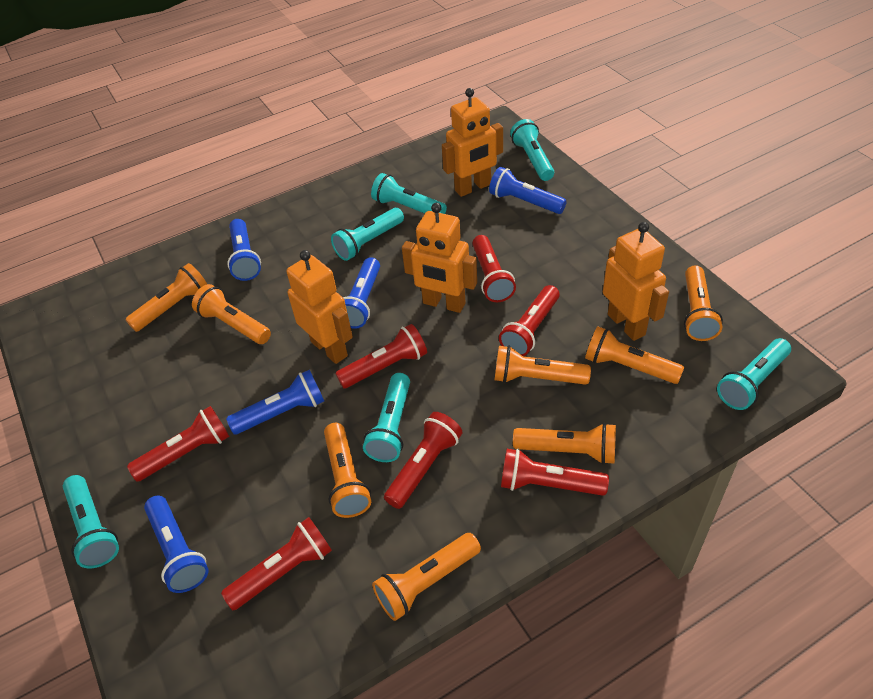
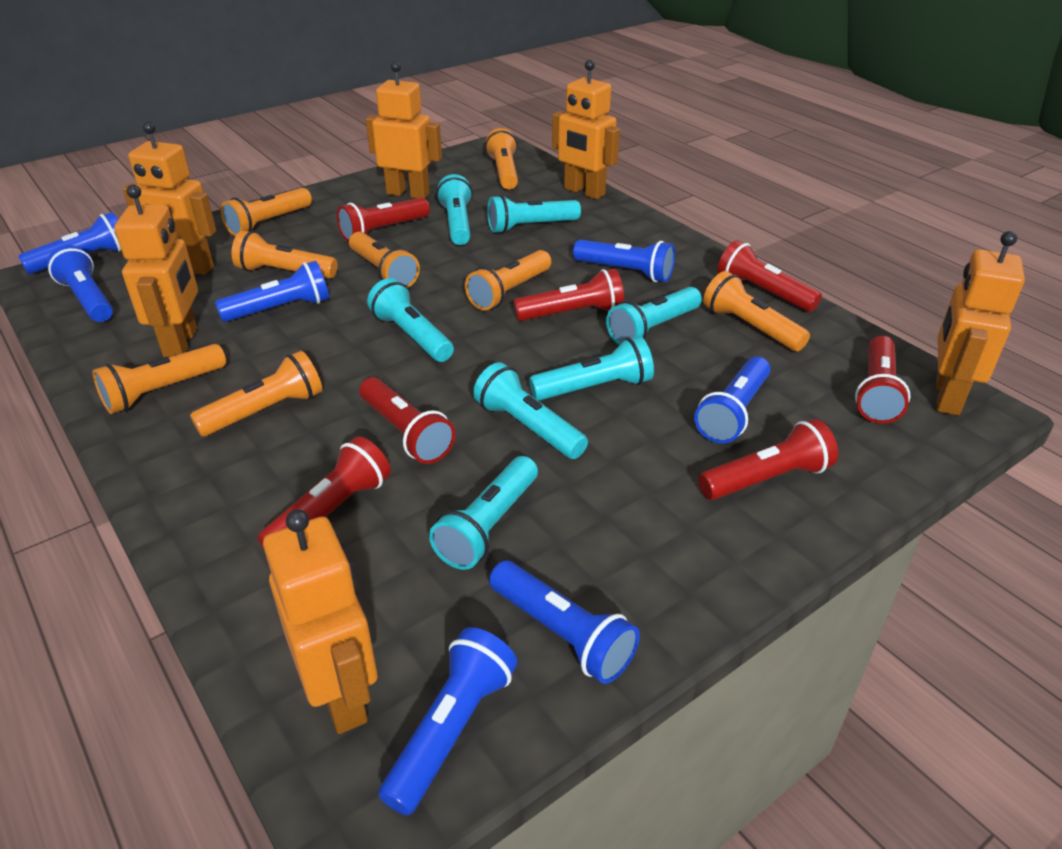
blue flashlight: 5 -> 7
orange robot: 4 -> 6
turquoise flashlight: 6 -> 7

